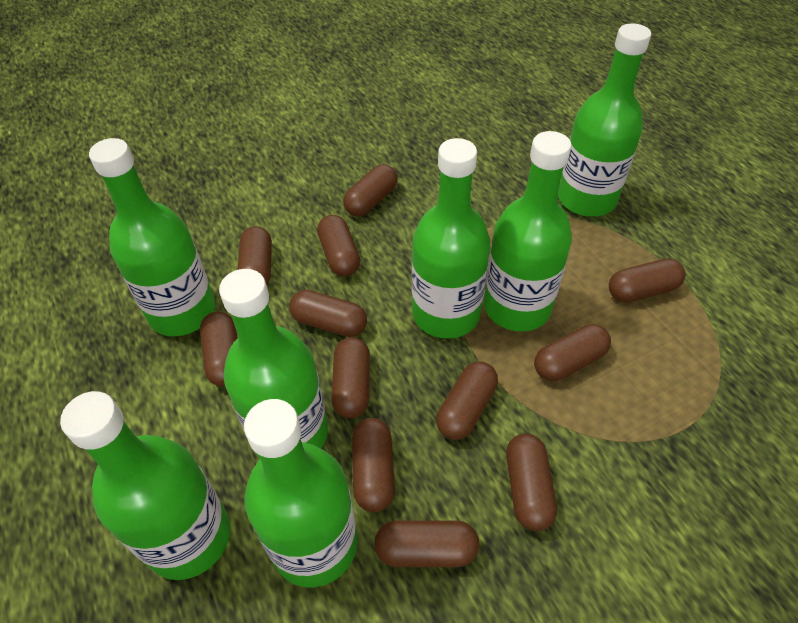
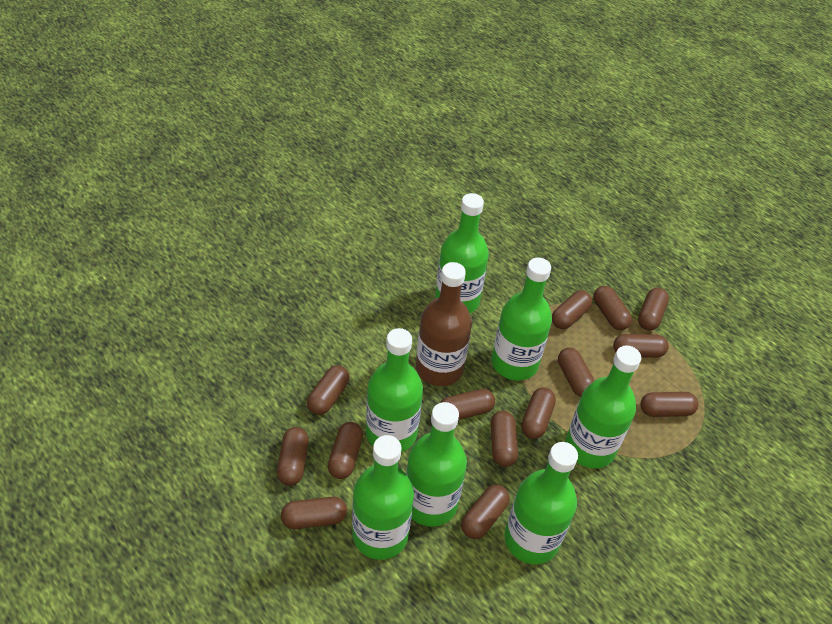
brown bottle: 0 -> 1
brown capsule: 12 -> 14

